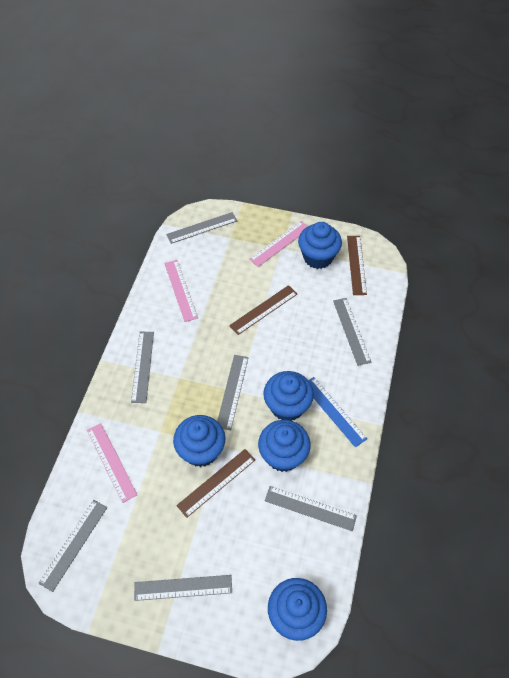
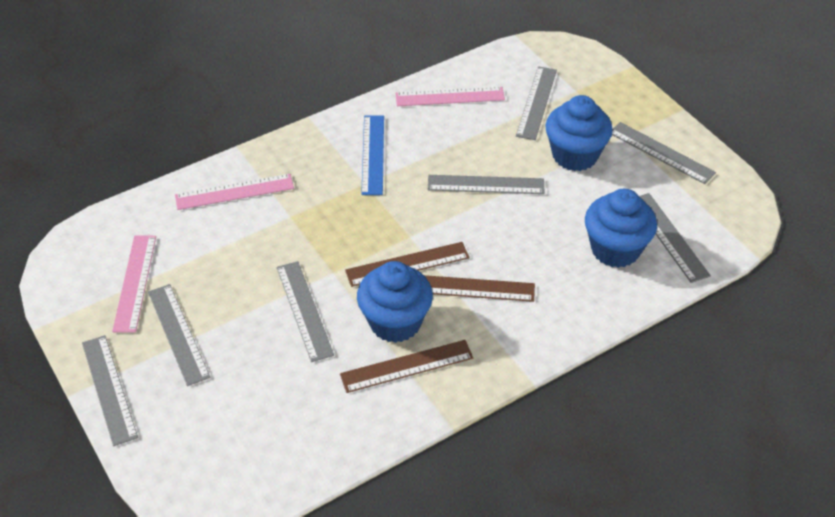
blue cupcake: 5 -> 3

